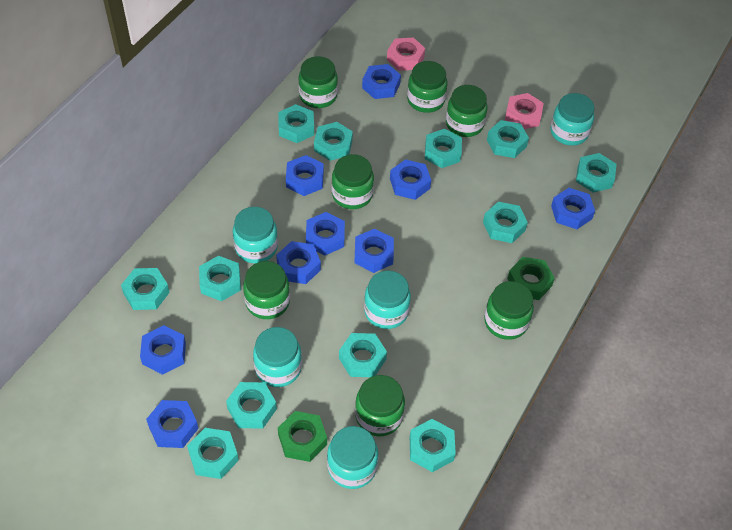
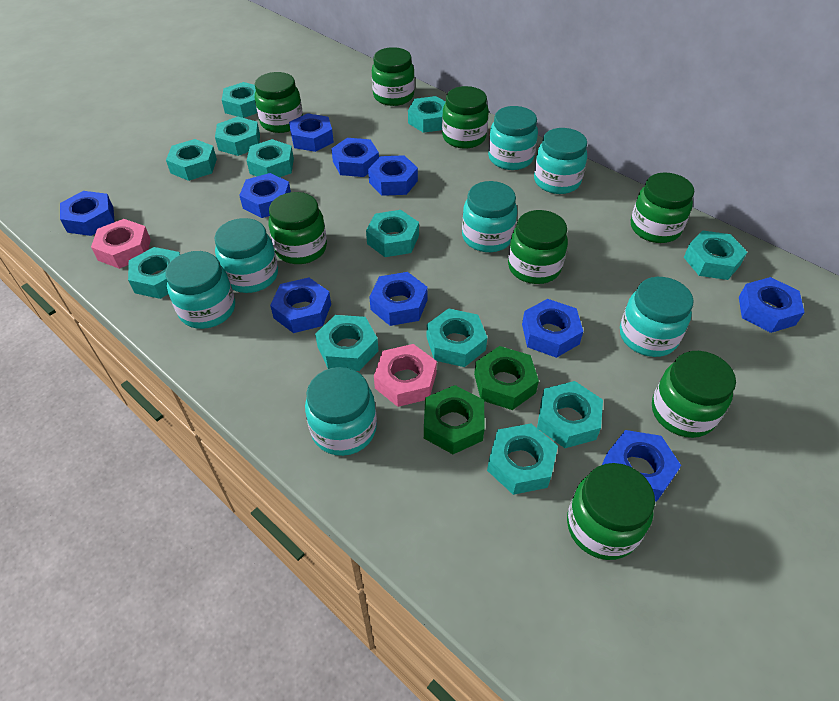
blue nut: 9 -> 10
green jar: 7 -> 8
turquoise jar: 5 -> 7

